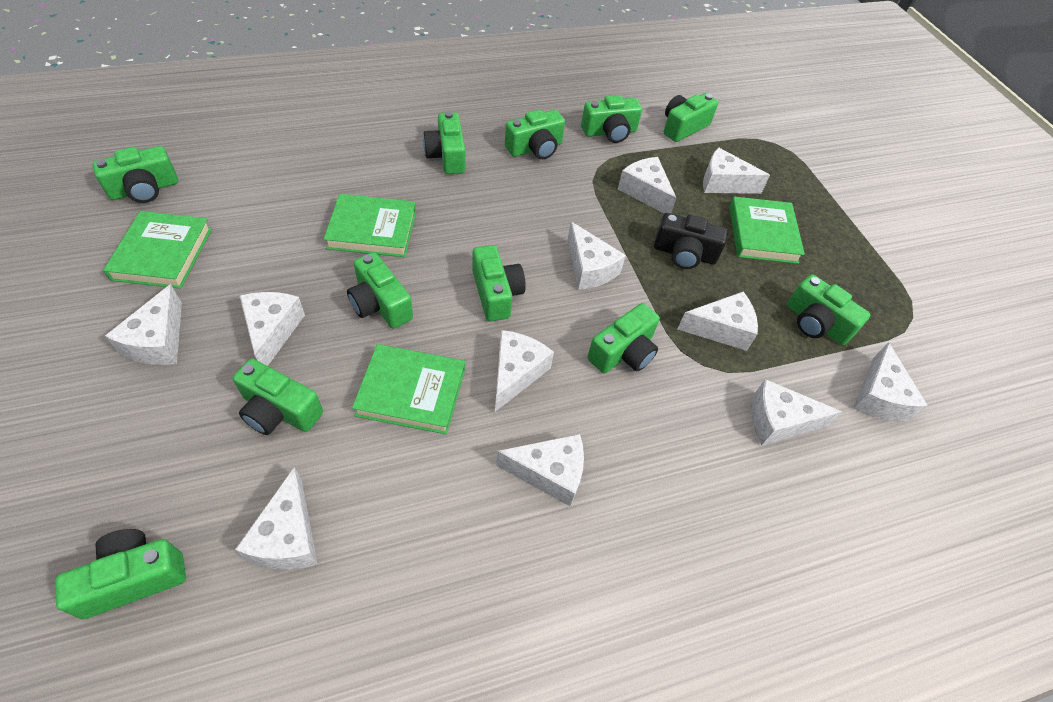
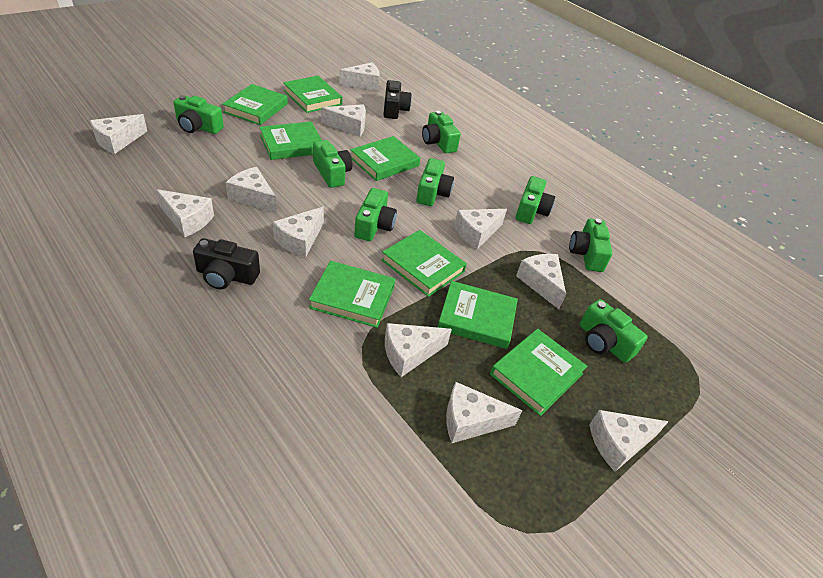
black camera: 1 -> 2
green book: 4 -> 8
green camera: 11 -> 8

